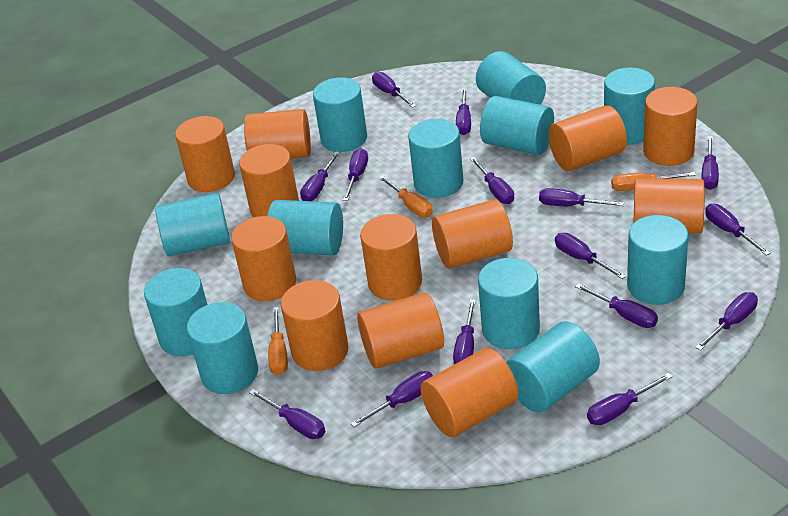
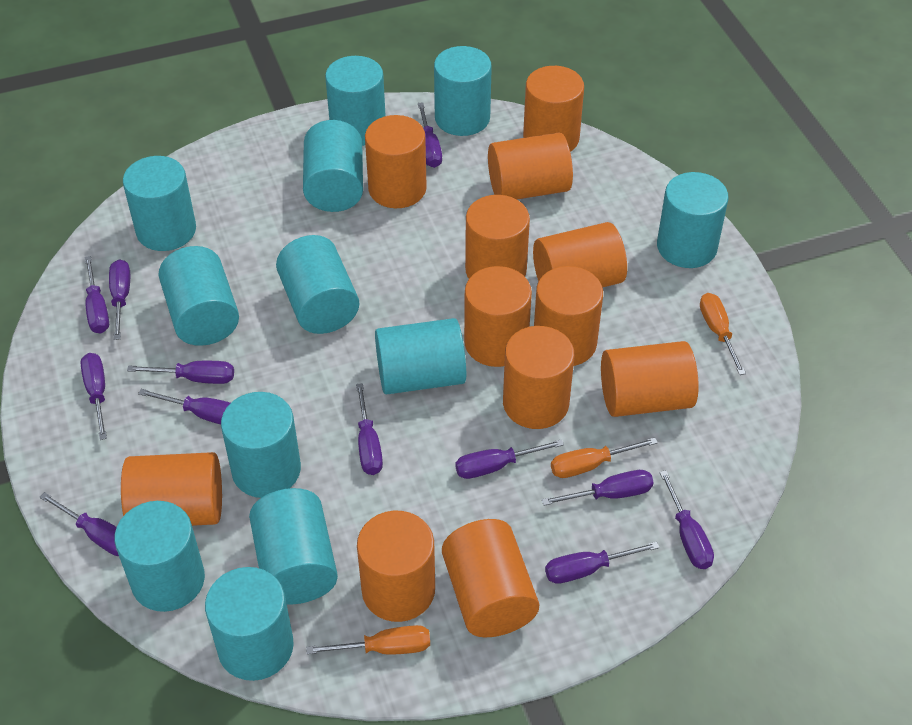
purple screwdriver: 15 -> 12

